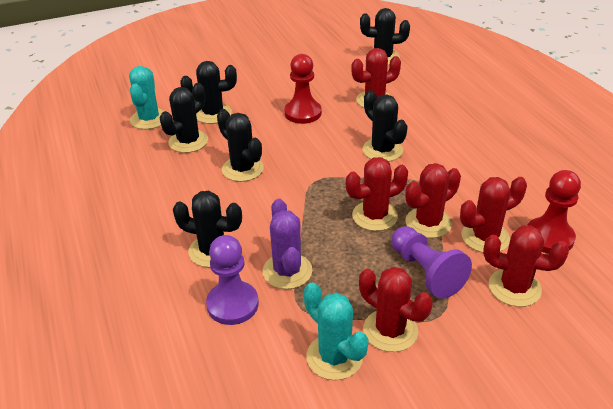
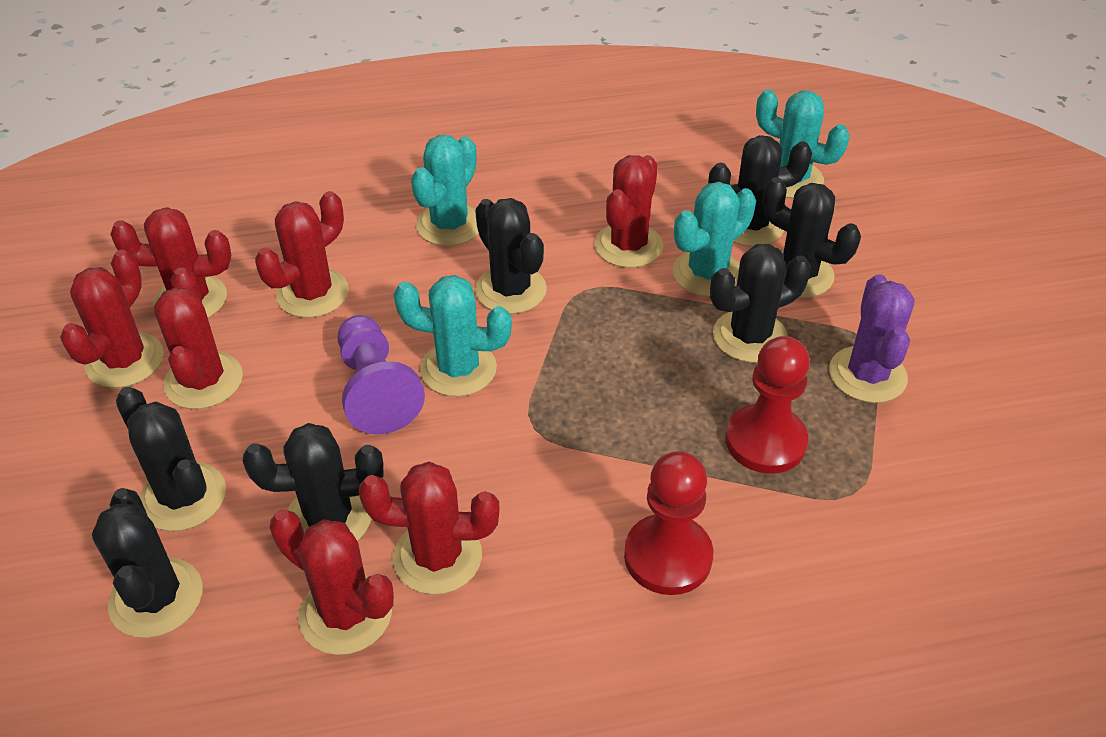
black cactus: 6 -> 7
purple pawn: 2 -> 1
red cactus: 6 -> 7
turquoise cactus: 2 -> 4

